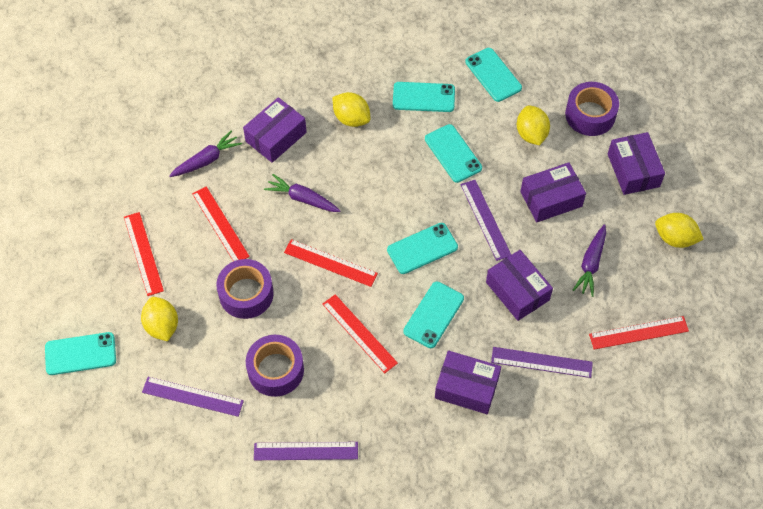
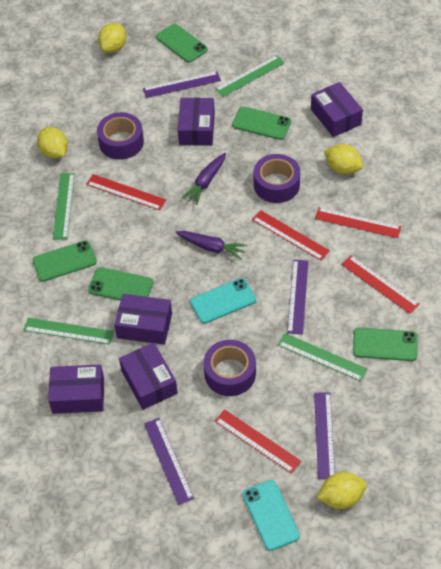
green phone: 0 -> 5
green ruler: 0 -> 4
purple carrot: 3 -> 2
turquoise phone: 6 -> 2

